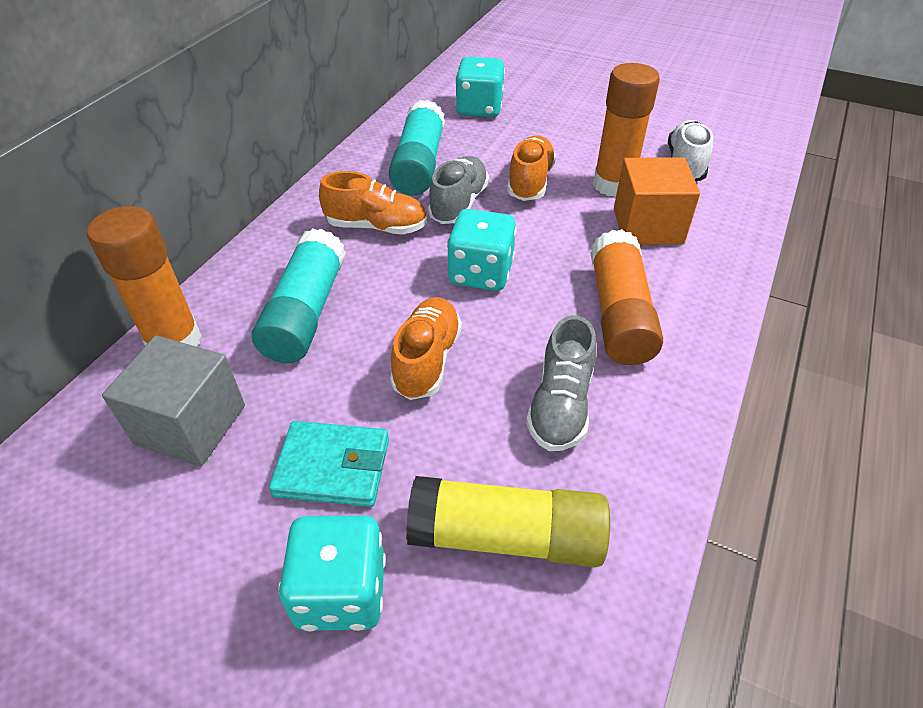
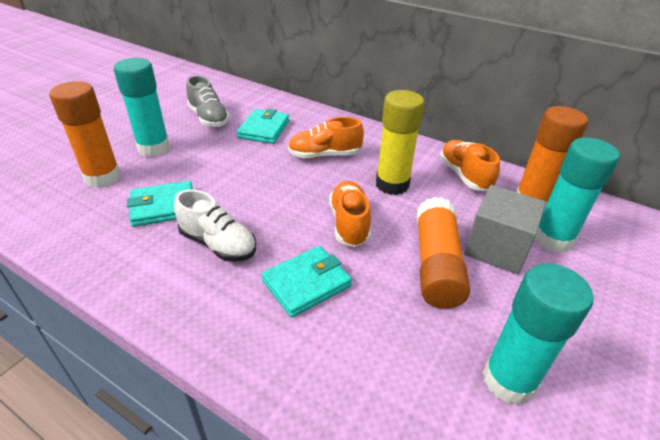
grey shoe: 2 -> 1
orange cube: 1 -> 0
turquoise dice: 3 -> 0
turquoise glue stick: 2 -> 3
turquoise wallet: 1 -> 3

